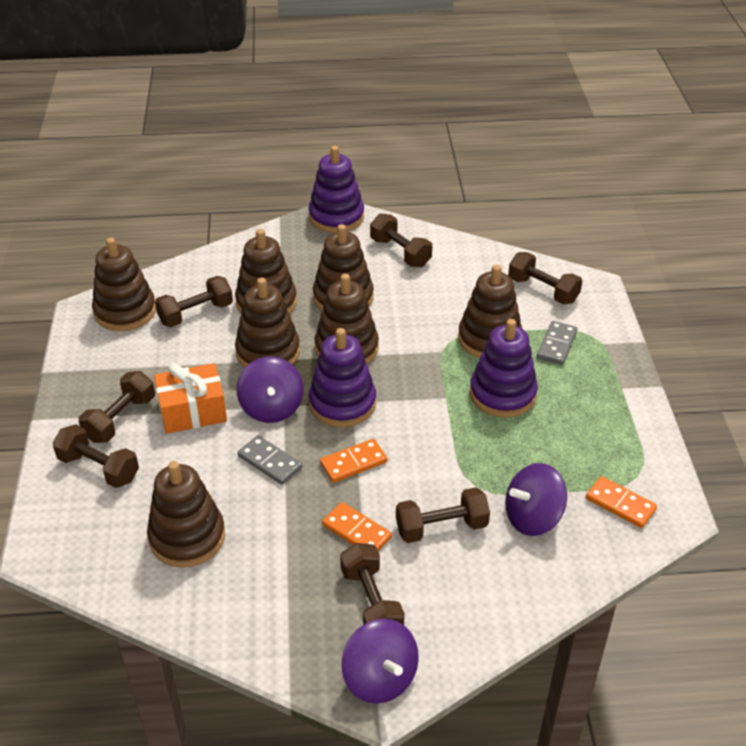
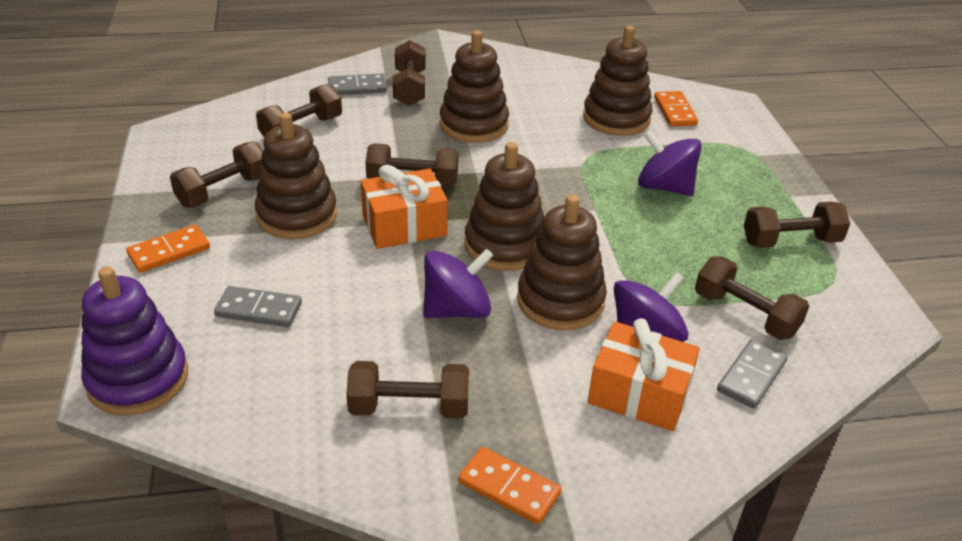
brown stacking toy: 7 -> 5
grey domino: 2 -> 3
orange gift: 1 -> 2
purple stacking toy: 3 -> 1

